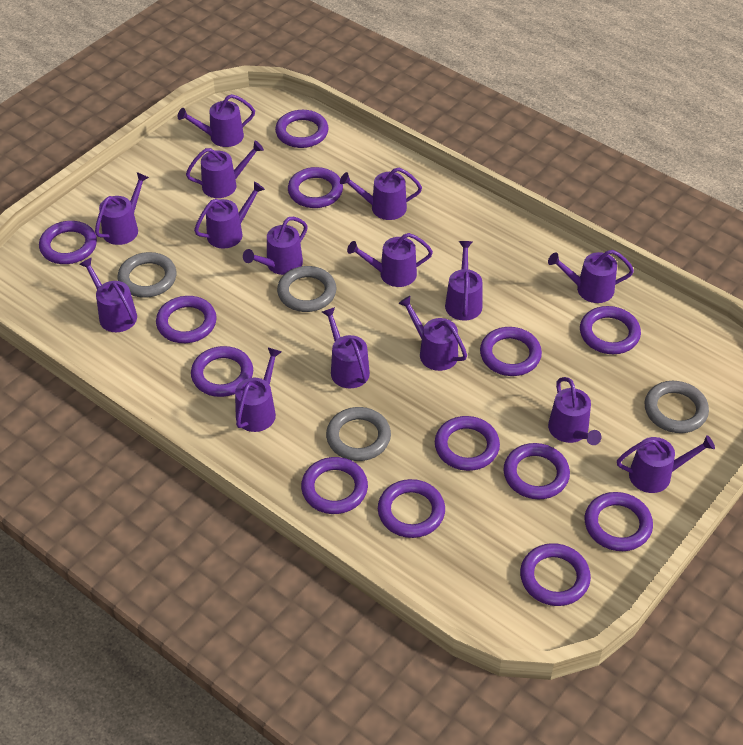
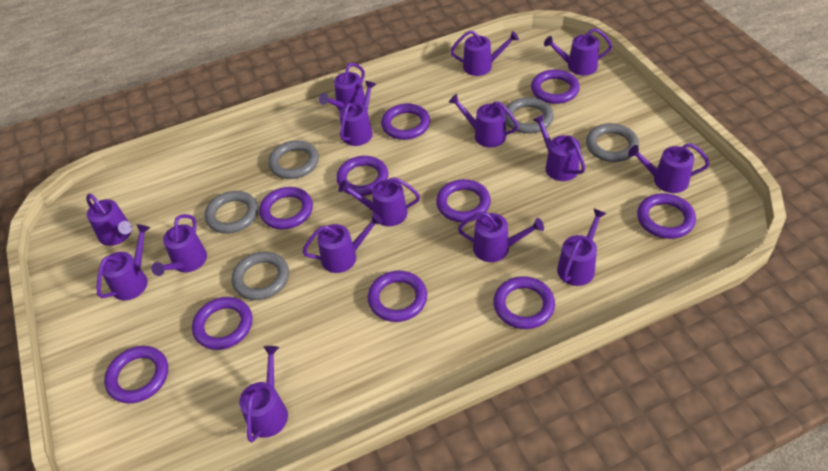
grey ring: 4 -> 5
purple ring: 13 -> 10

